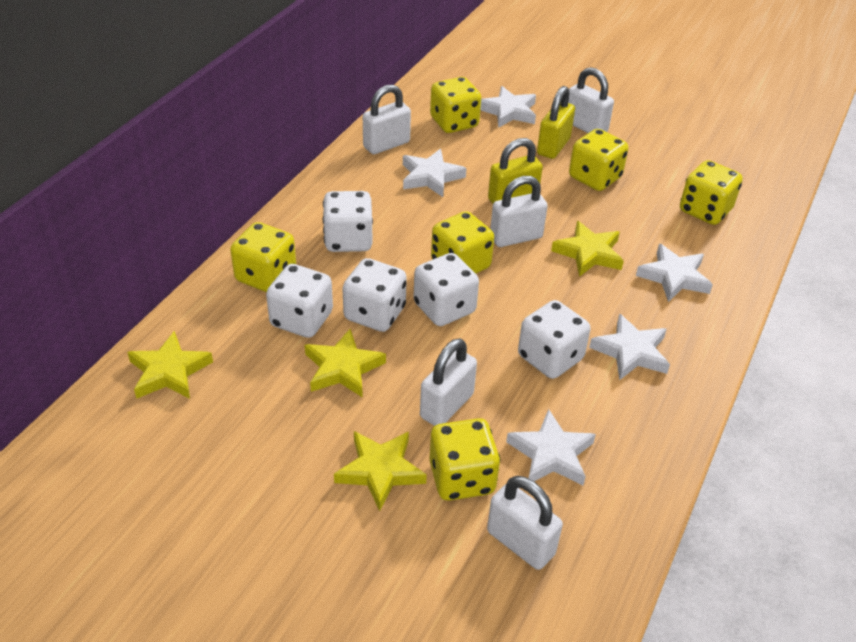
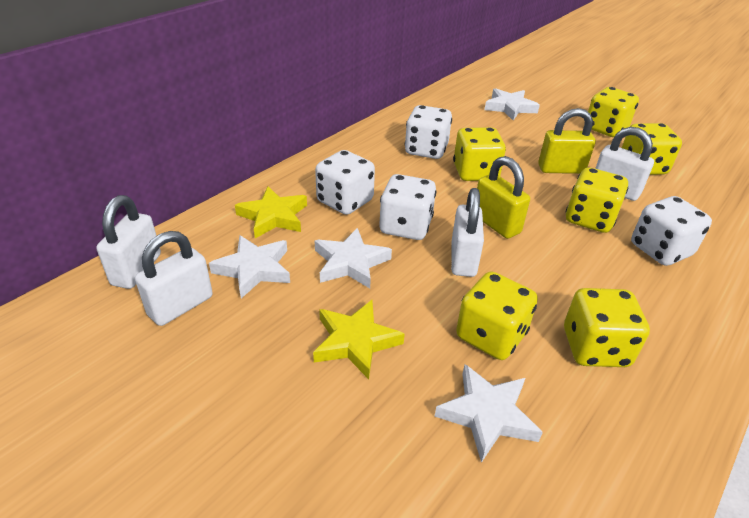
white dice: 5 -> 4
white padlock: 5 -> 4
white star: 5 -> 4
yellow star: 4 -> 2

